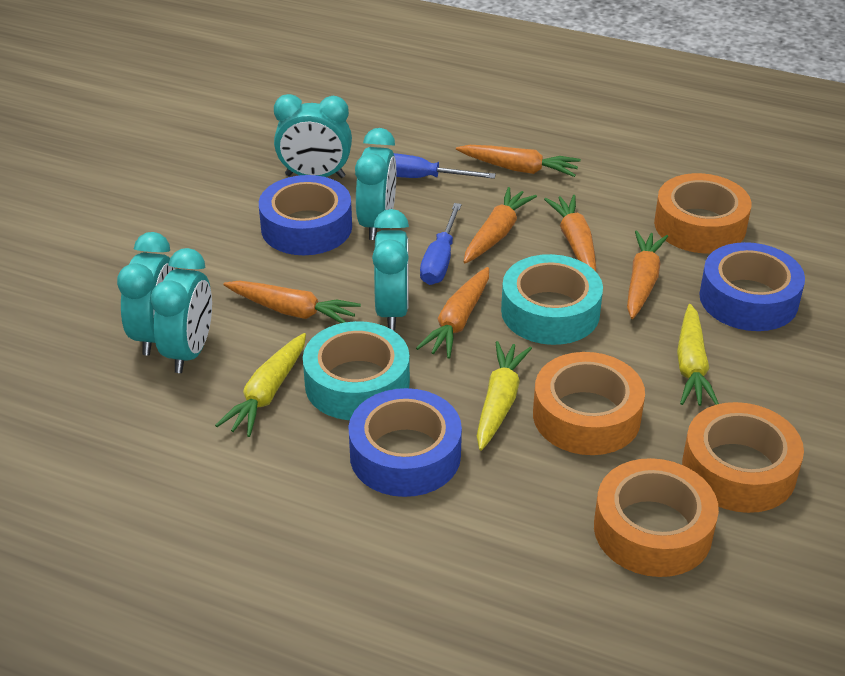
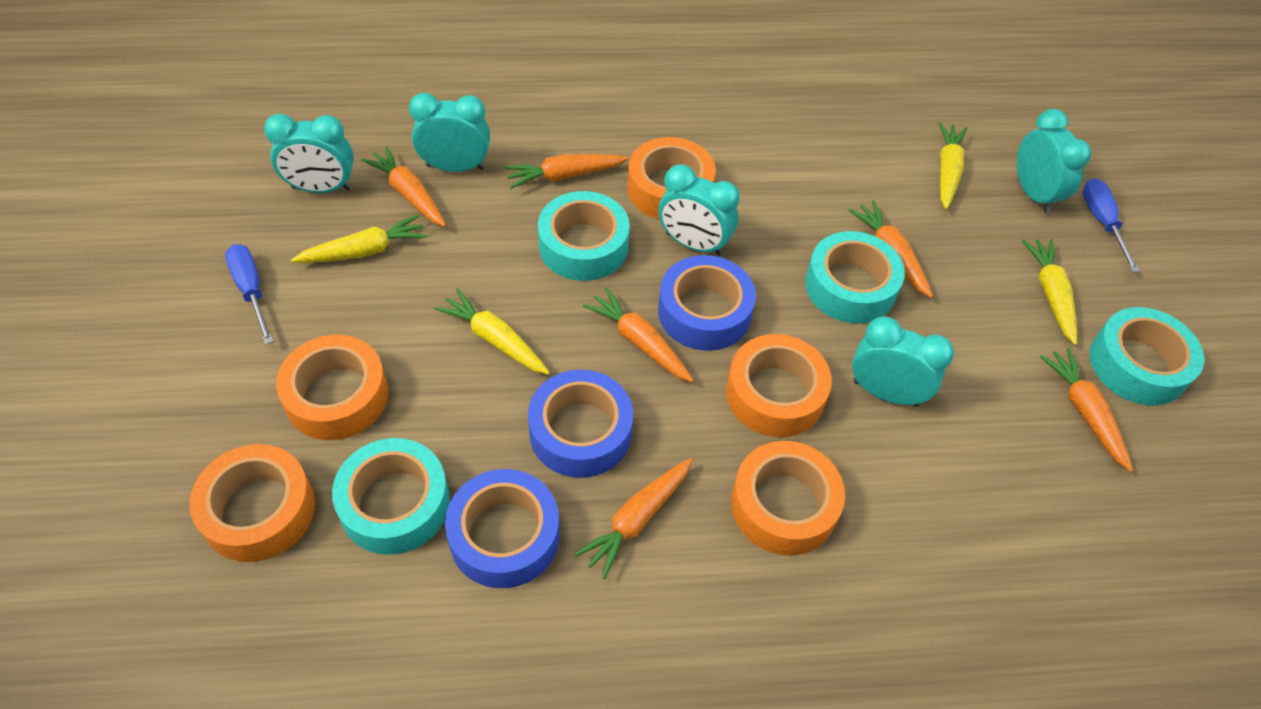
orange tape: 4 -> 5
turquoise tape: 2 -> 4
yellow carrot: 3 -> 4

